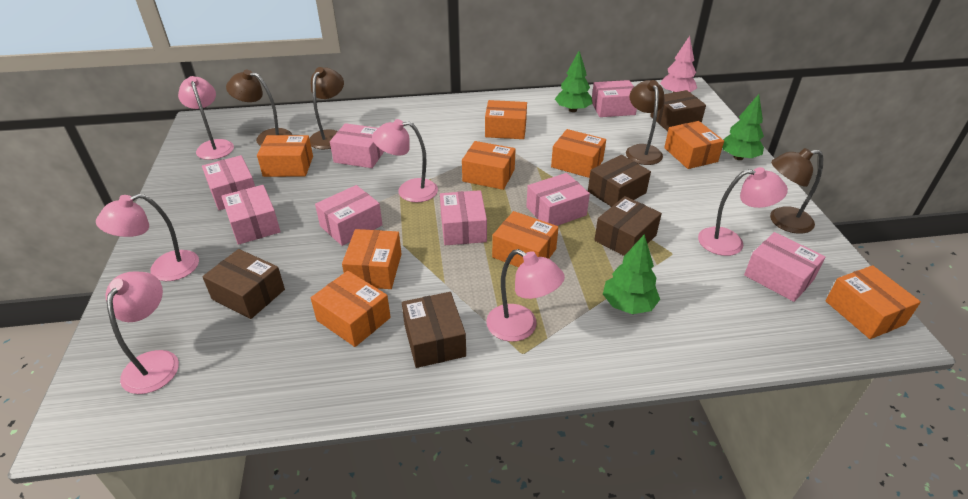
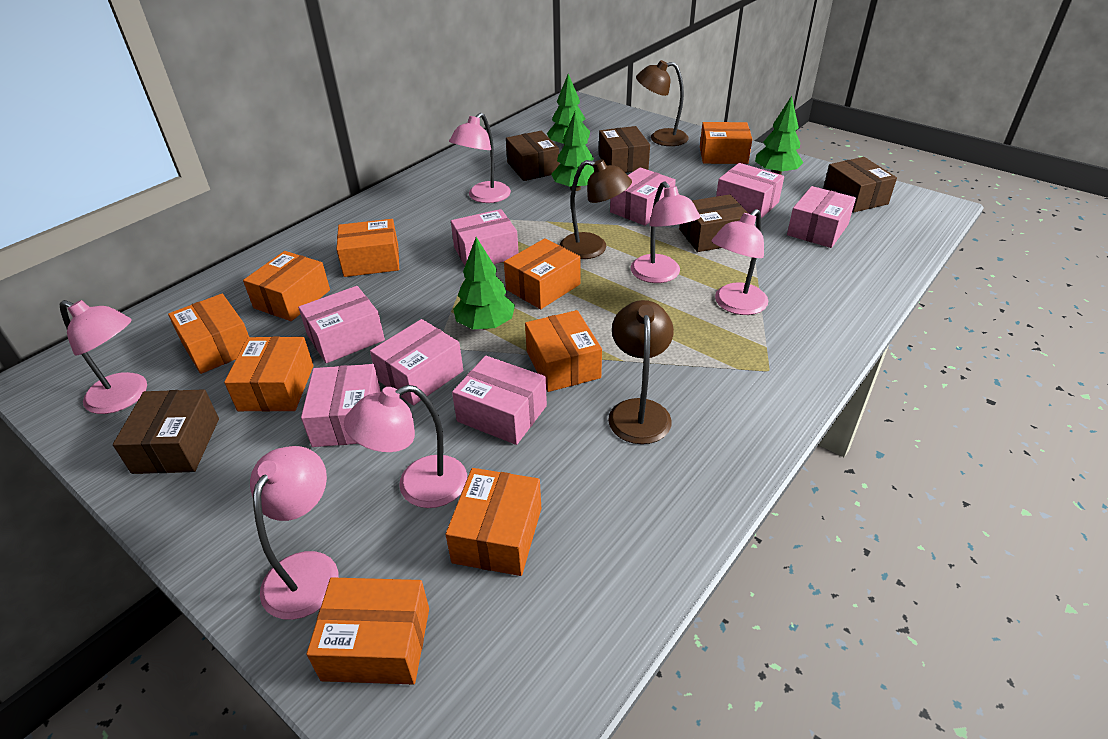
brown lamp: 4 -> 3
green tree: 3 -> 4
pink tree: 1 -> 0

